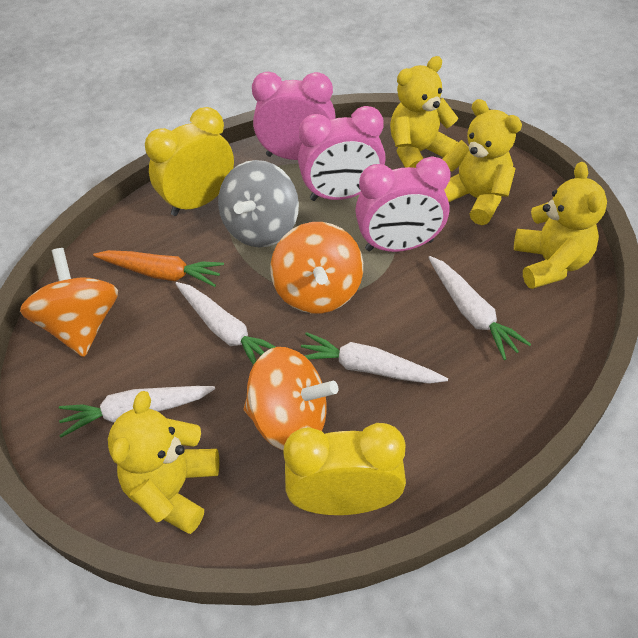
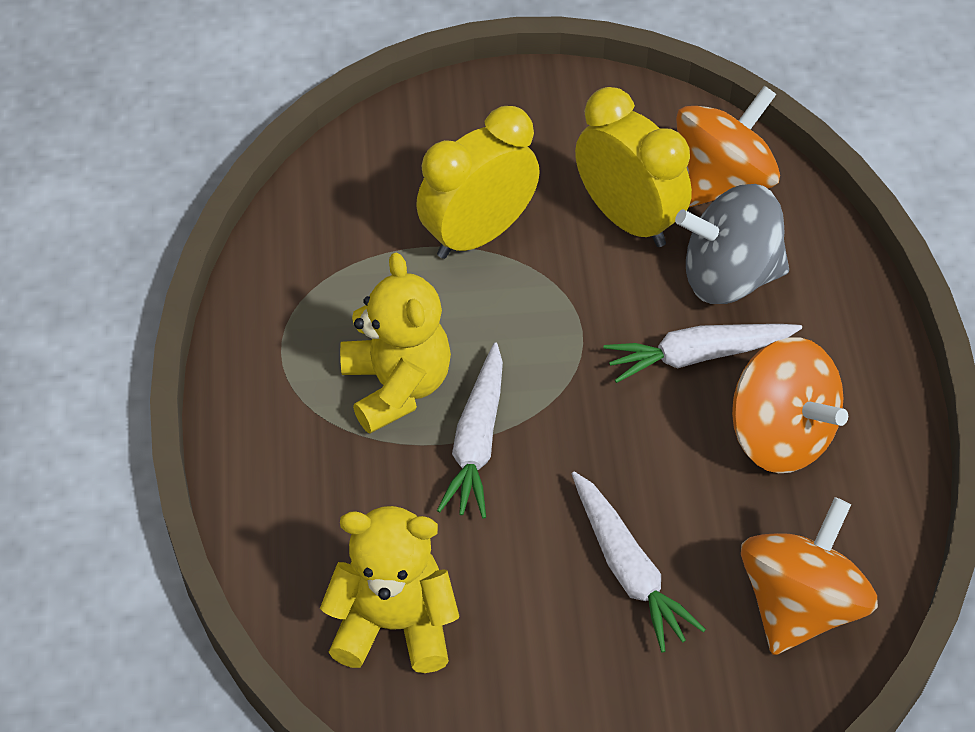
orange carrot: 1 -> 0
pink clock: 3 -> 0
white carrot: 4 -> 3
yellow teddy bear: 4 -> 2

